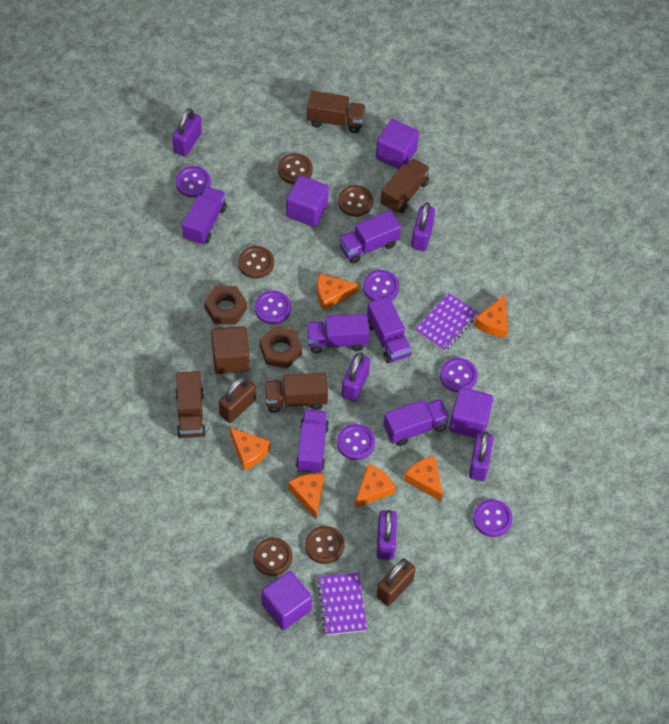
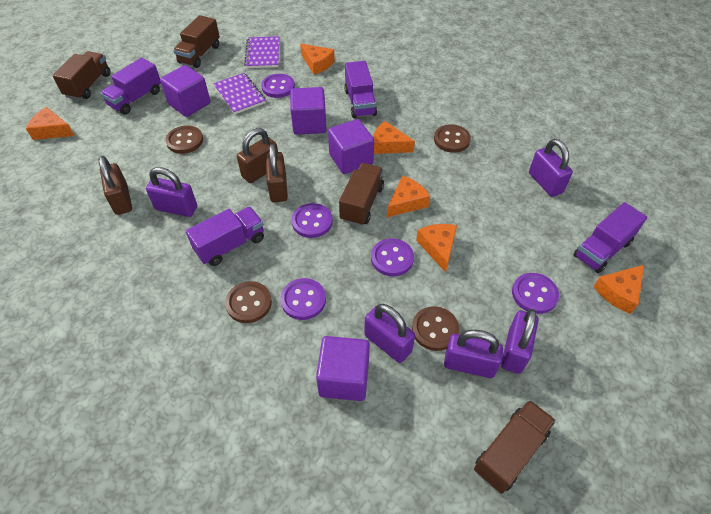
brown button: 5 -> 4
brown cube: 1 -> 0
brown nut: 2 -> 0
brown padlock: 2 -> 3
purple button: 6 -> 5
purple truck: 6 -> 4

